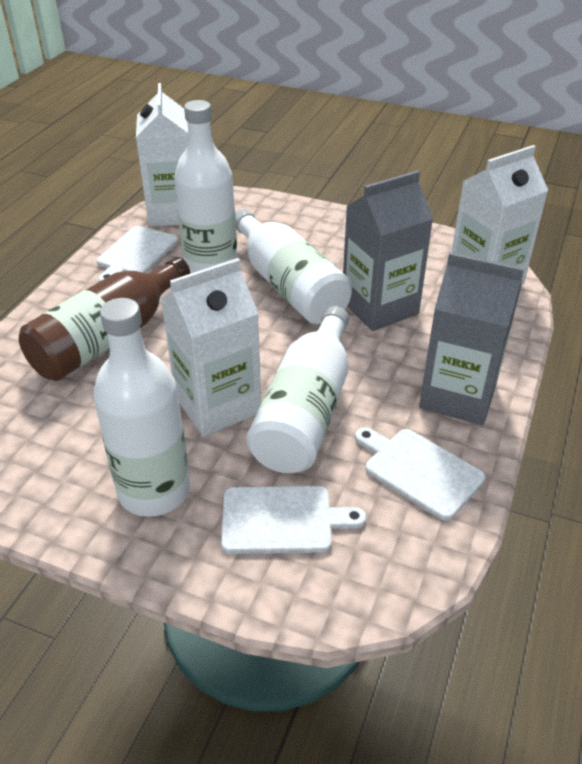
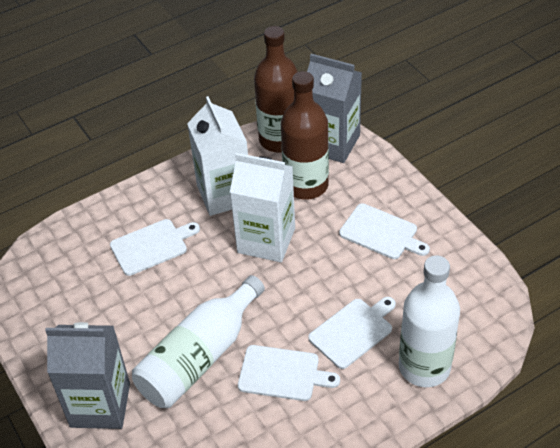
brown bottle: 1 -> 2
white bottle: 4 -> 2
white carton: 3 -> 2
white cutting board: 3 -> 4

